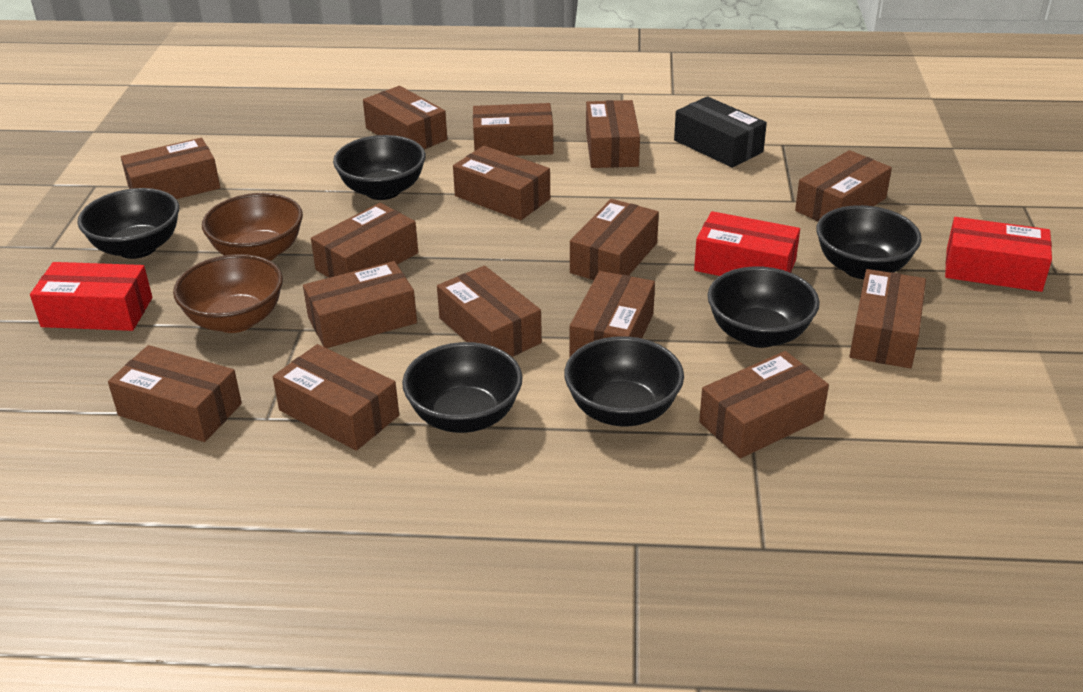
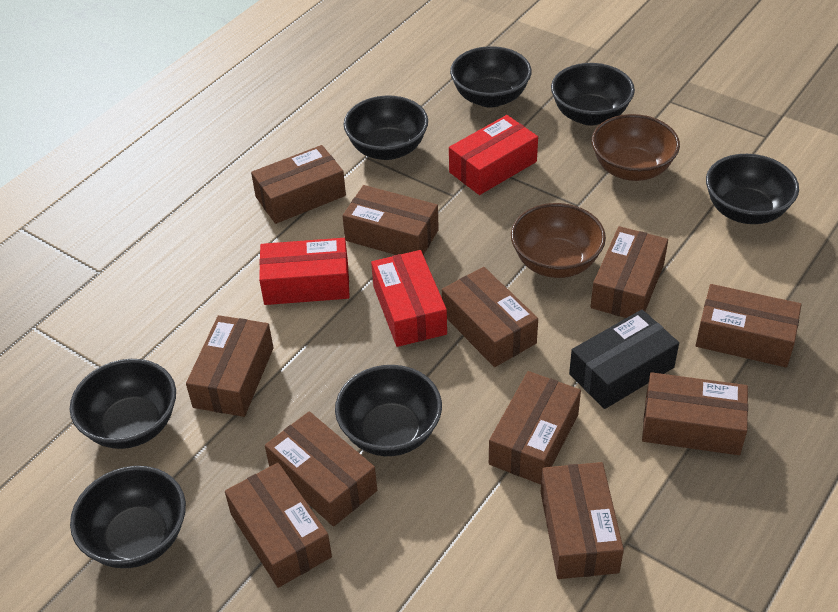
black bowl: 6 -> 7
brown box: 15 -> 11

